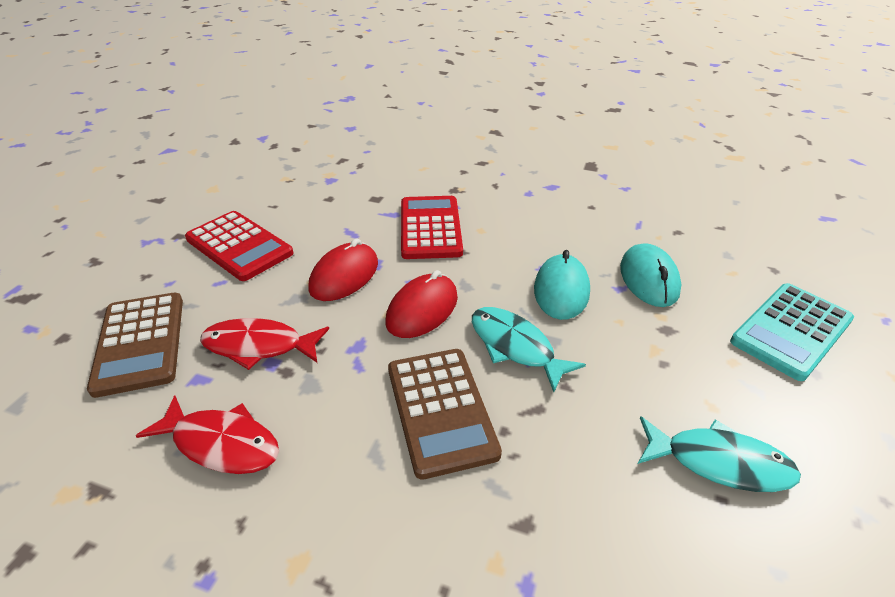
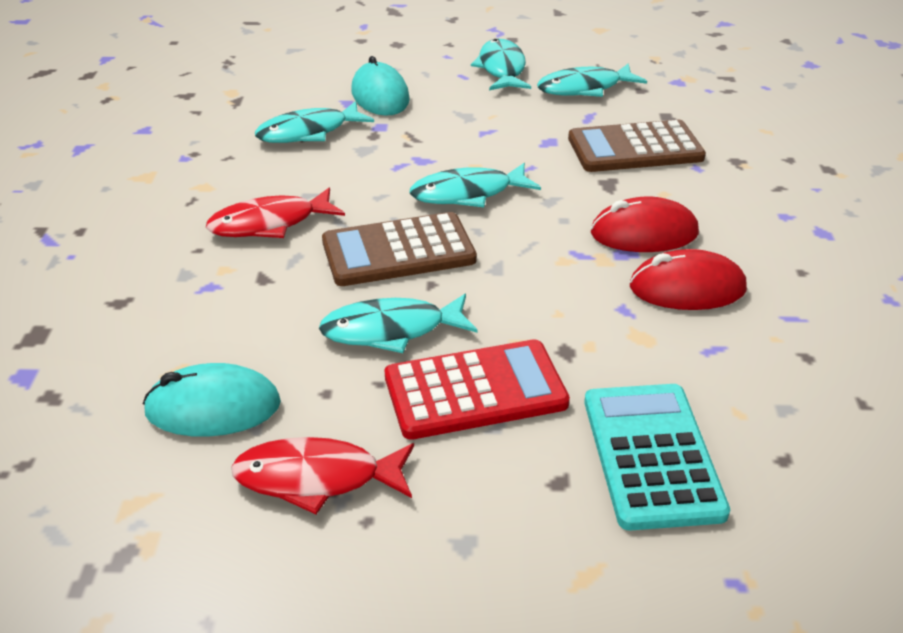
red calculator: 2 -> 1
turquoise fish: 2 -> 5

